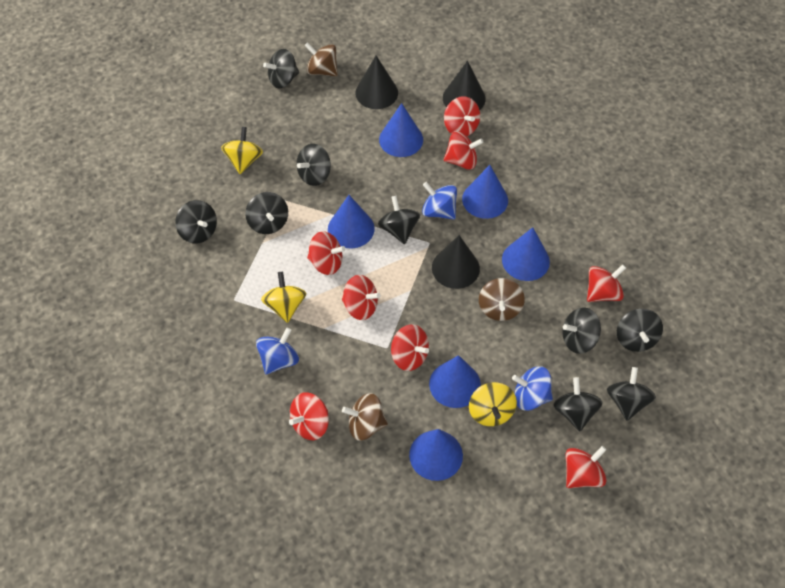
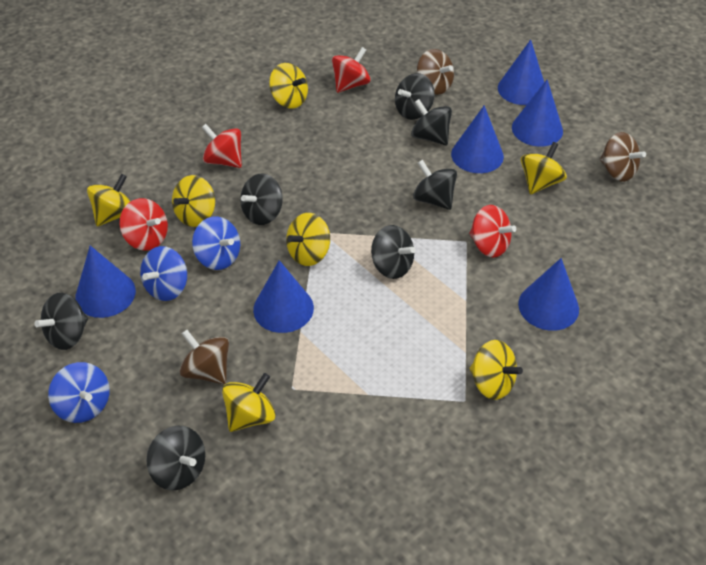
black cone: 3 -> 0
black spinning top: 9 -> 7
red spinning top: 8 -> 4
yellow spinning top: 3 -> 7

